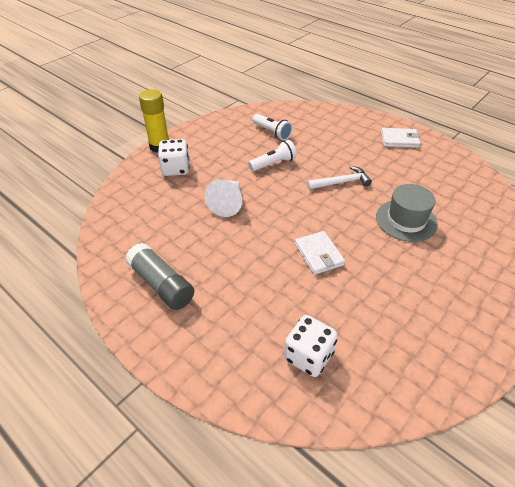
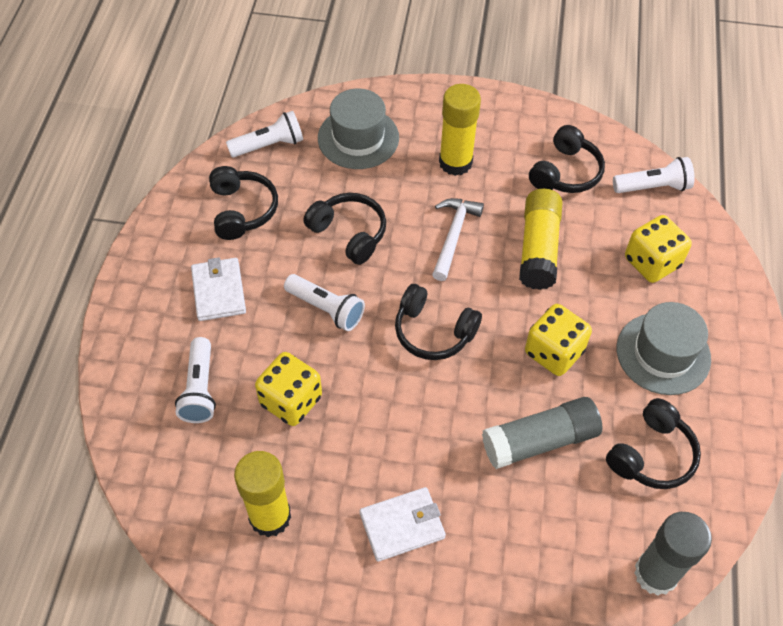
black headphones: 0 -> 5
grey glue stick: 1 -> 2
grey hat: 1 -> 2
white cone: 1 -> 0
white dice: 2 -> 0
white flashlight: 2 -> 4
yellow dice: 0 -> 3
yellow glue stick: 1 -> 3

